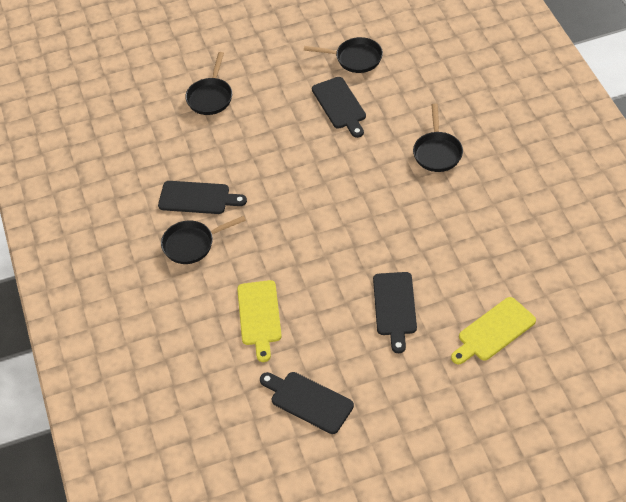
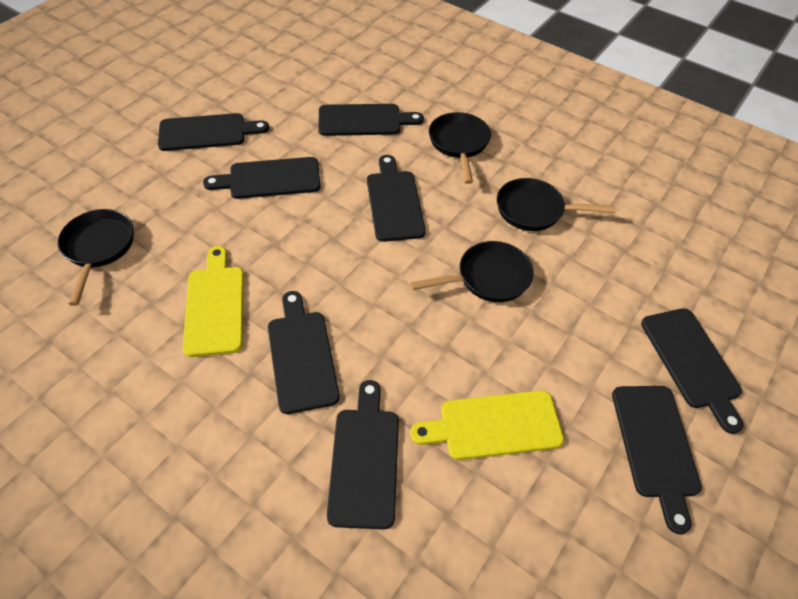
black cutting board: 4 -> 8

